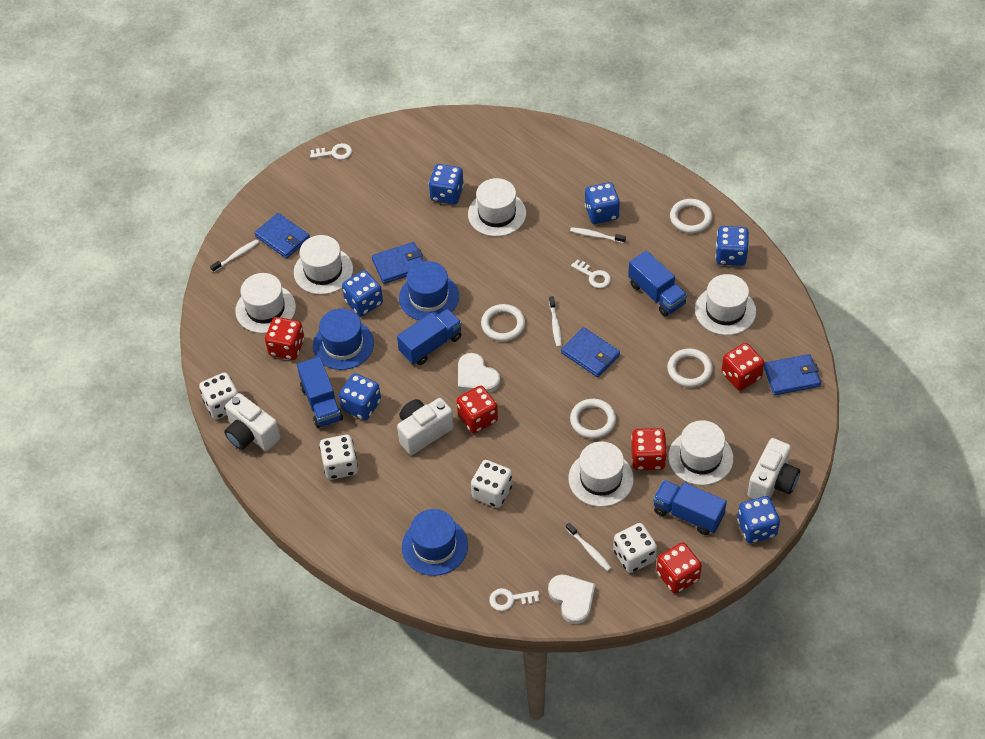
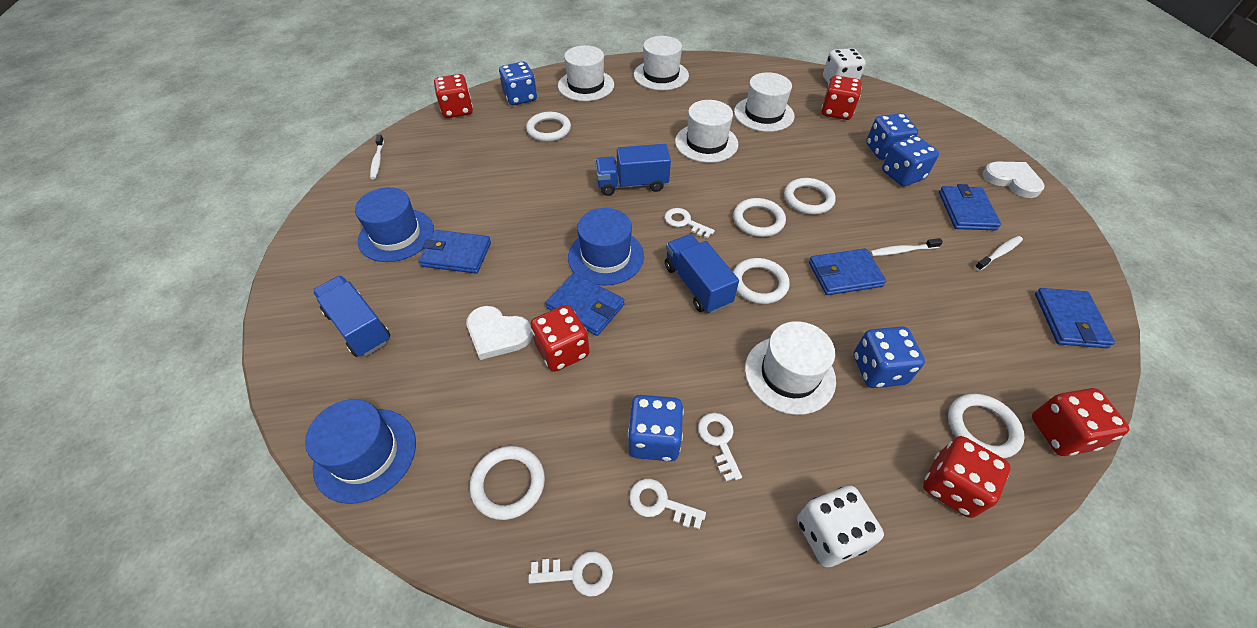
blue dice: 6 -> 5
blue truck: 4 -> 3
blue wallet: 4 -> 5
white camera: 3 -> 0
white dice: 4 -> 2
white hat: 6 -> 5
white key: 3 -> 4
white ring: 4 -> 6
white toothbrush: 4 -> 3

